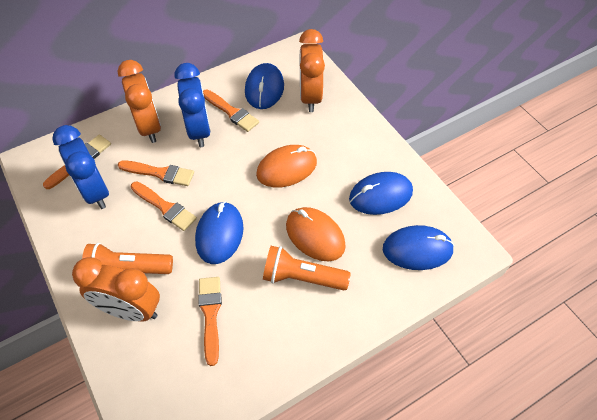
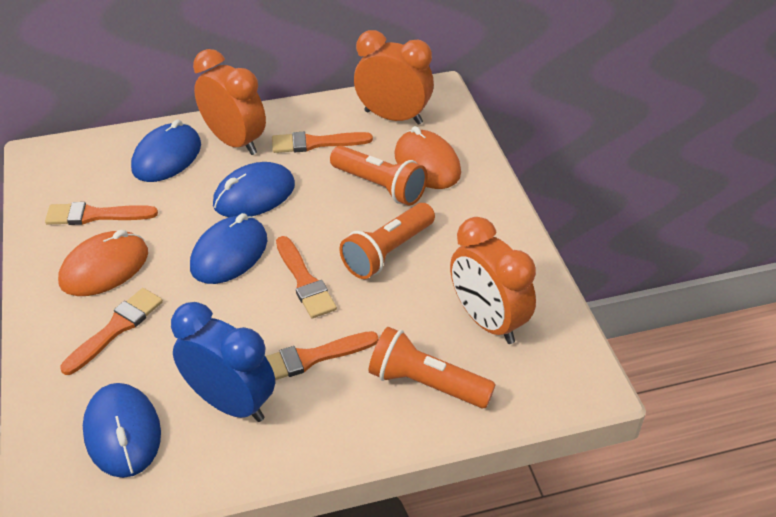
blue clock: 2 -> 1
orange flashlight: 2 -> 3

